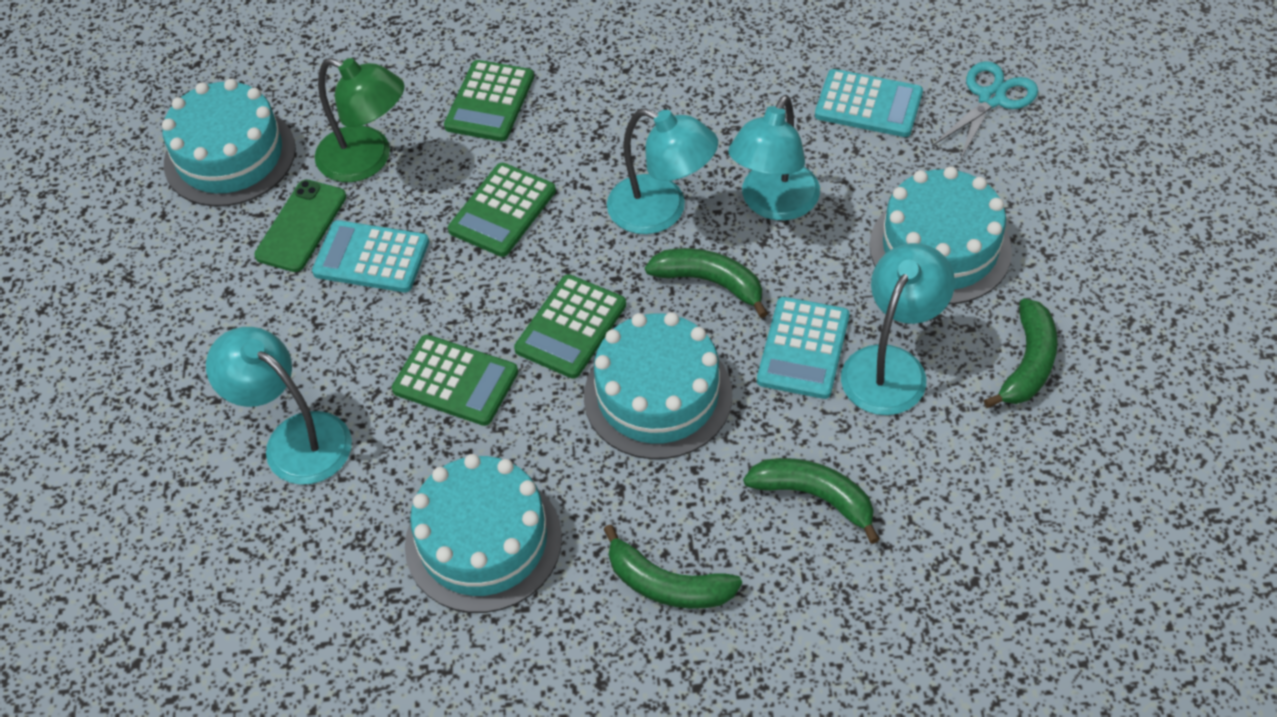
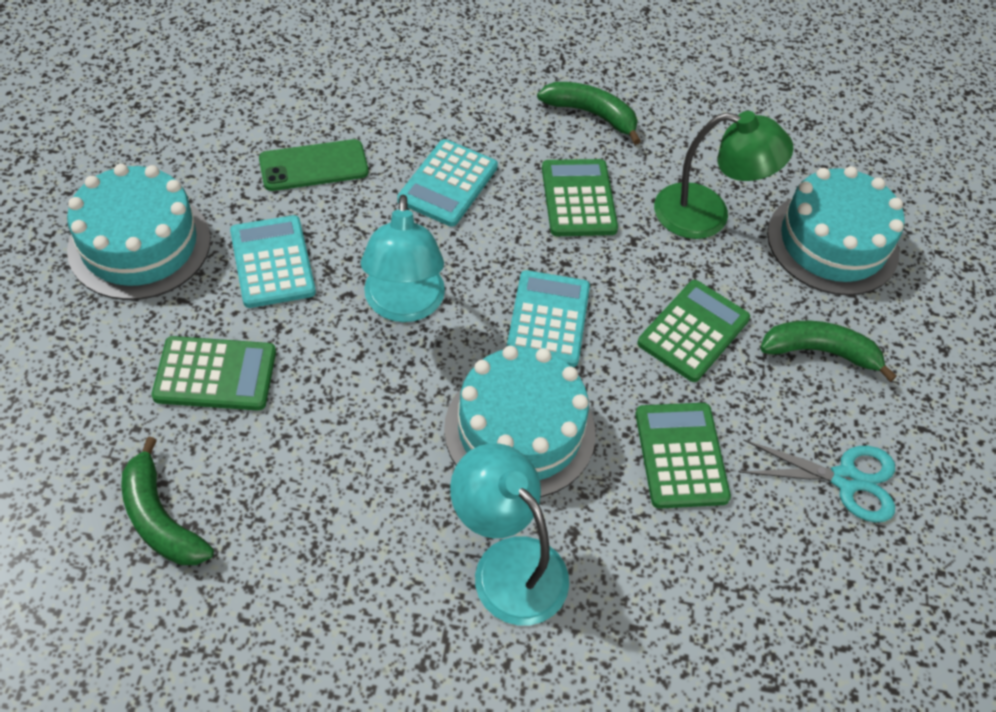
green banana: 4 -> 3
turquoise cake: 4 -> 3
turquoise lamp: 4 -> 2

